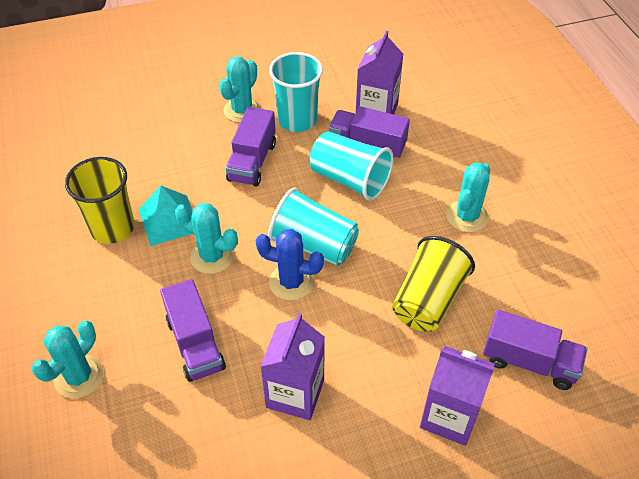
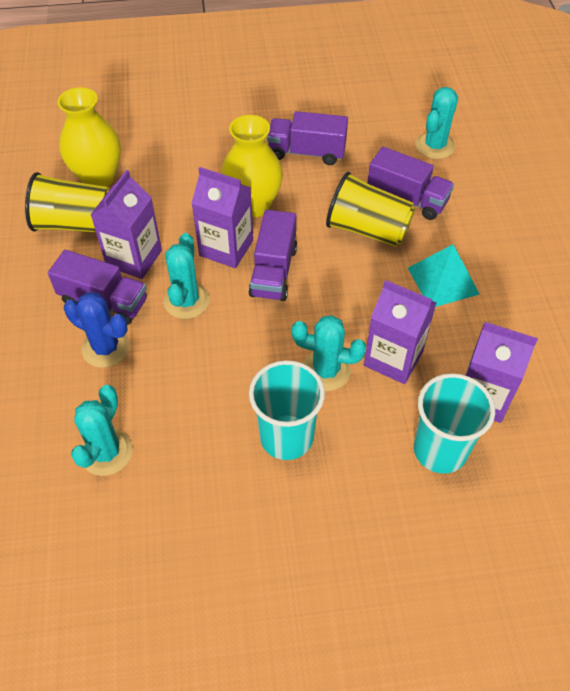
purple carton: 3 -> 4
turquoise cup: 3 -> 2
yellow vase: 0 -> 2

